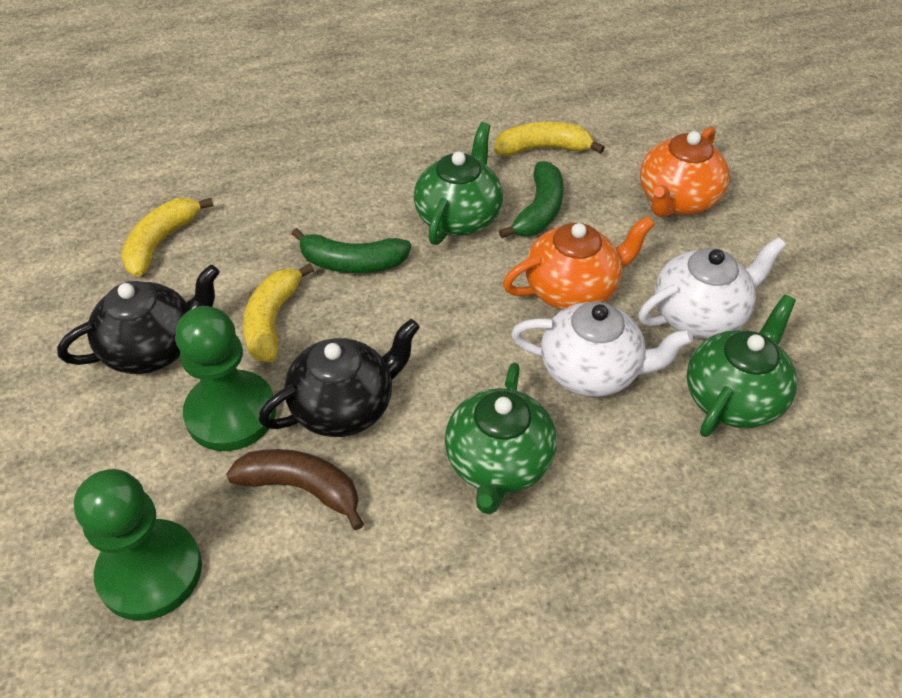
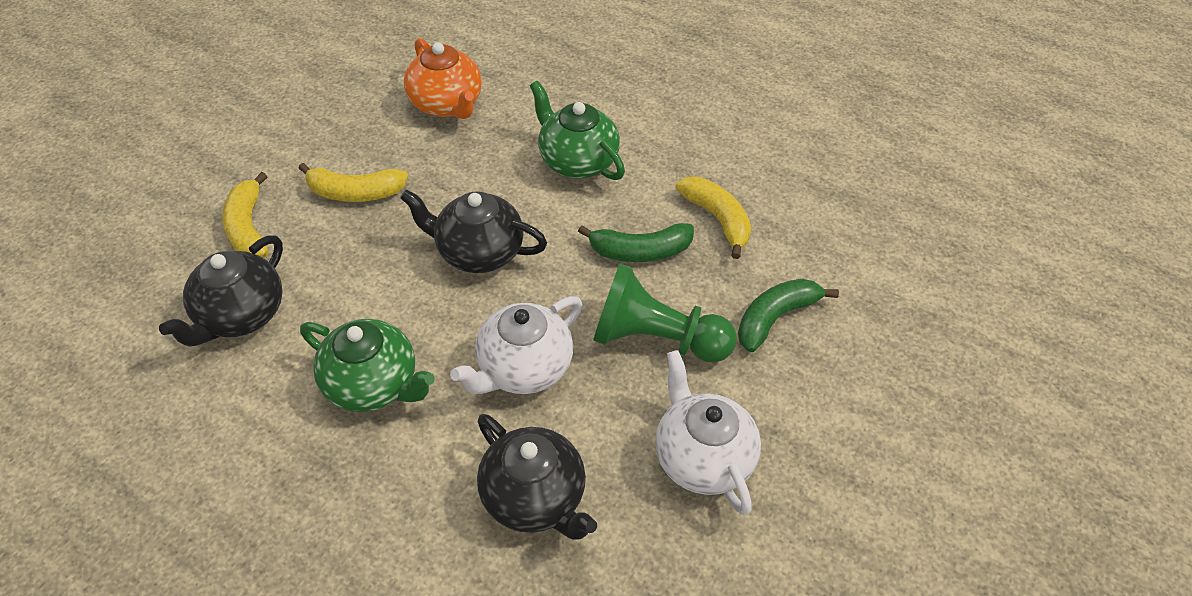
black teapot: 2 -> 3
brown banana: 1 -> 0
green pawn: 2 -> 1
green teapot: 3 -> 2
orange teapot: 2 -> 1

